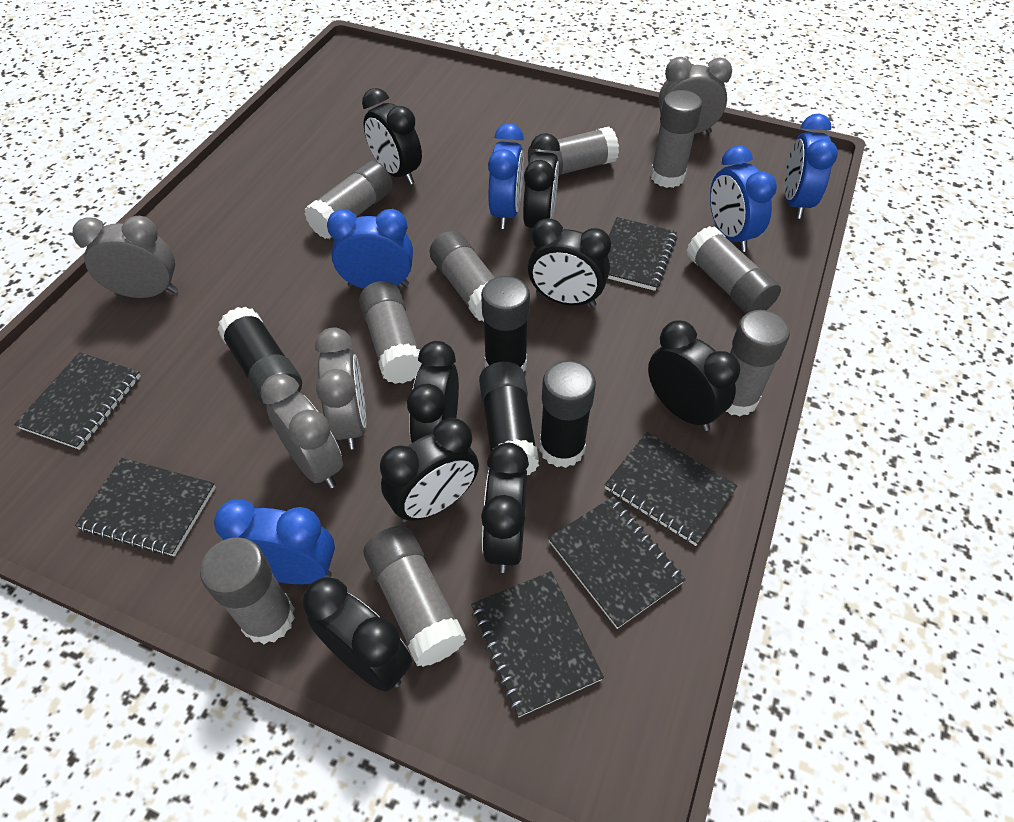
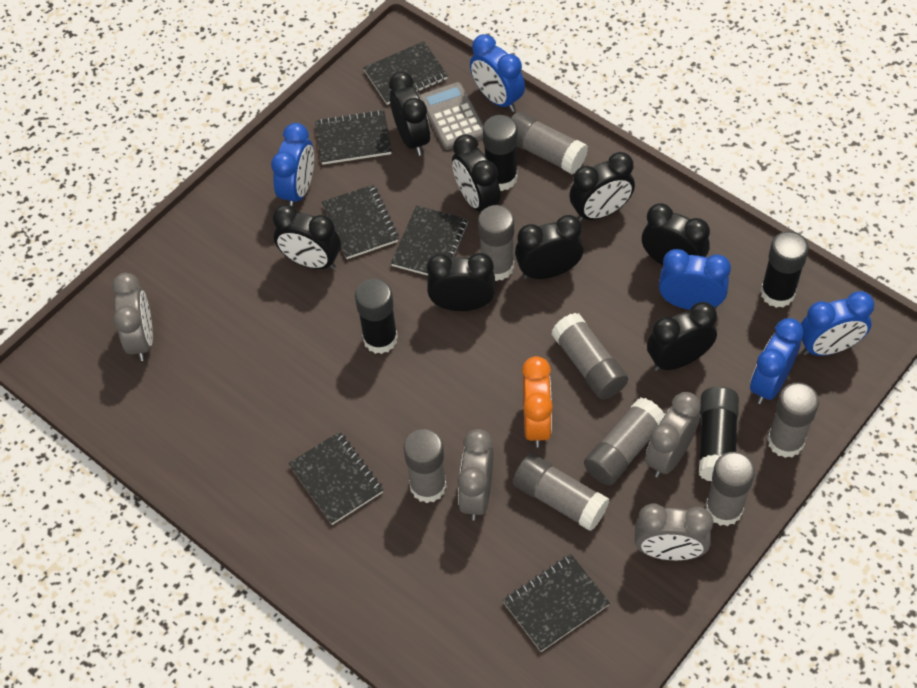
grey calculator: 0 -> 1
grey glue stick: 9 -> 8
orange clock: 0 -> 1

